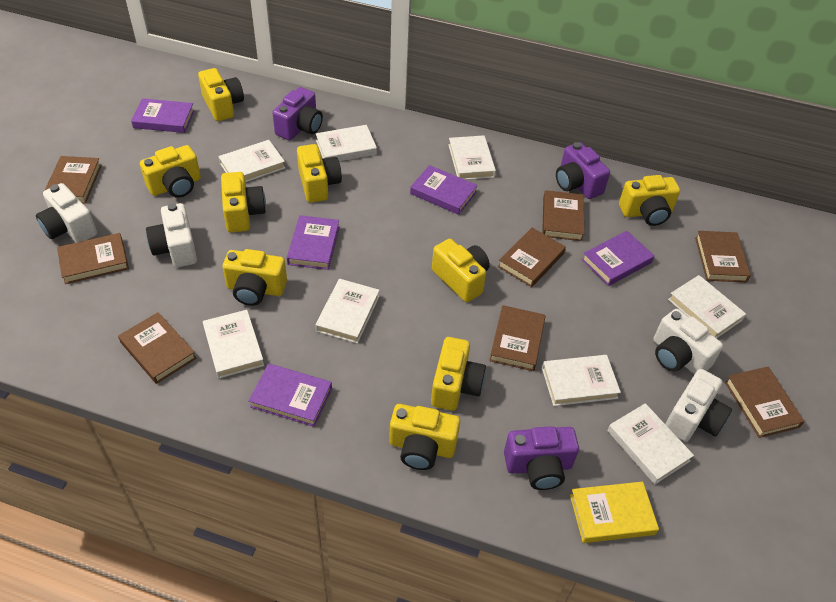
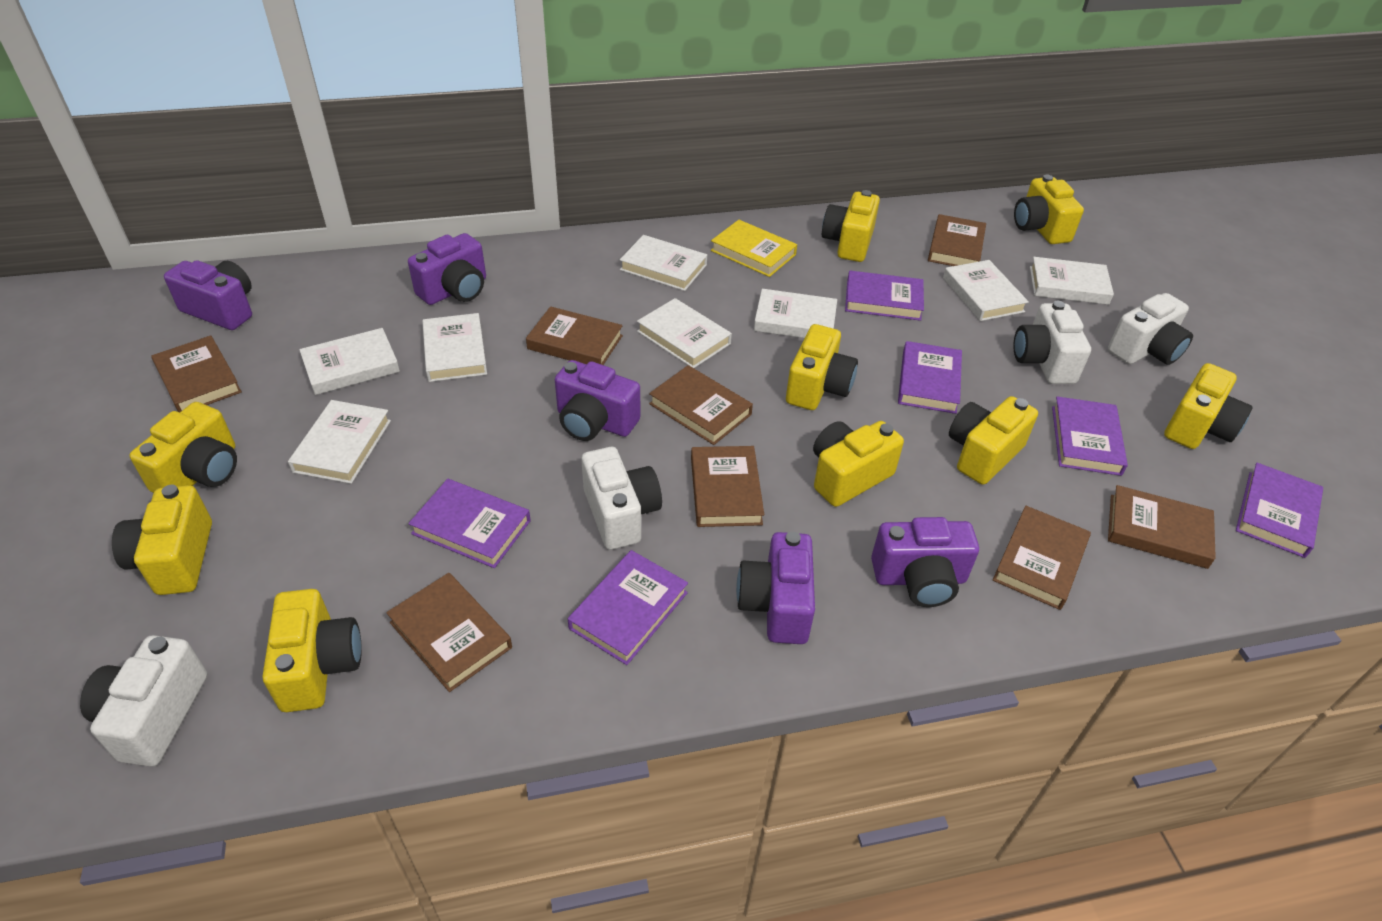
purple book: 5 -> 6
purple camera: 3 -> 5

